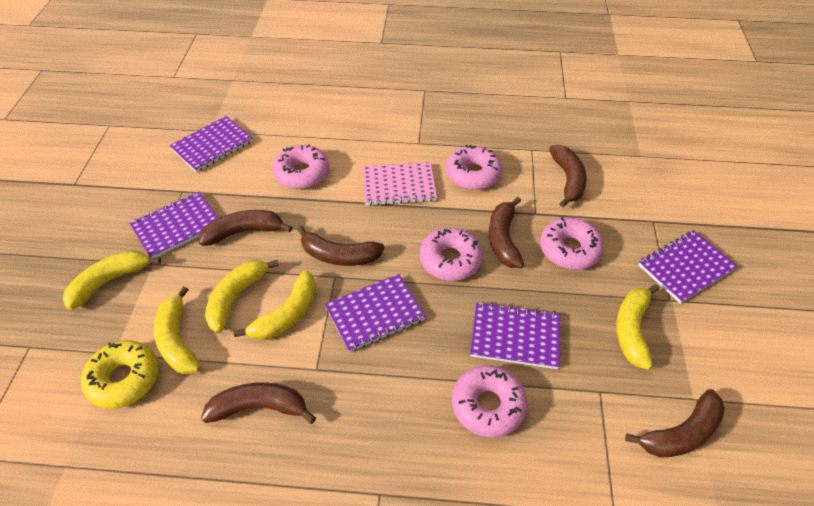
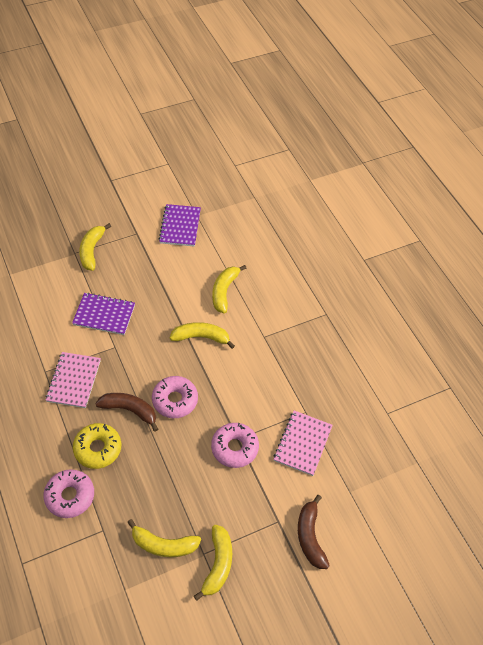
brown banana: 6 -> 2
pink donut: 5 -> 3
pink notebook: 1 -> 2
purple notebook: 5 -> 2

